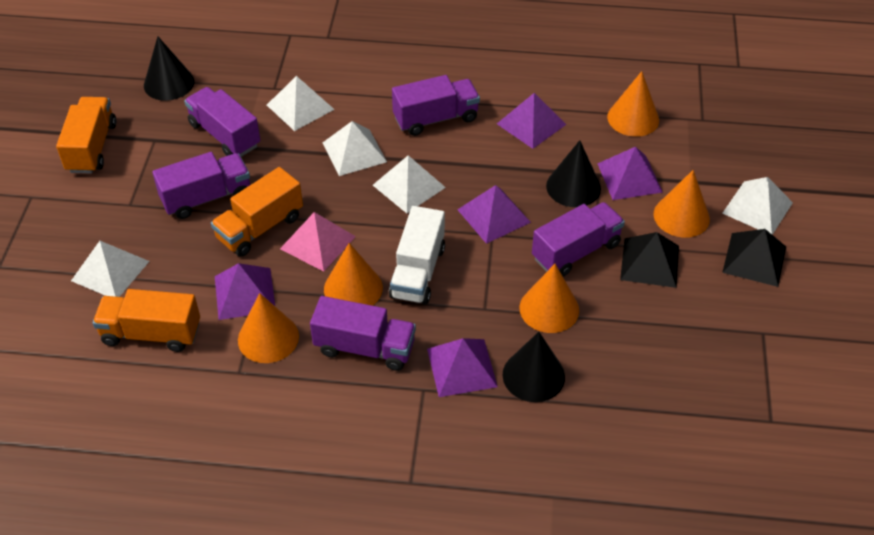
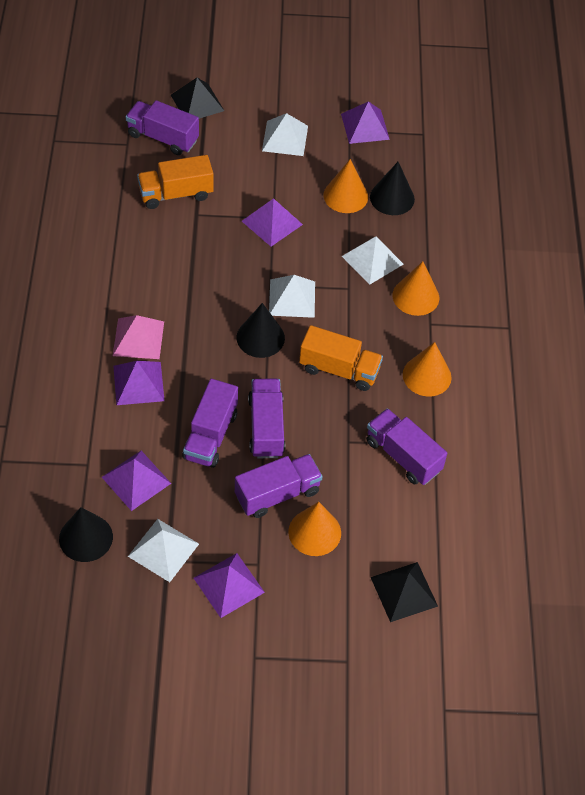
orange cone: 5 -> 4
orange truck: 3 -> 2
white pyramid: 5 -> 4
white truck: 1 -> 0

